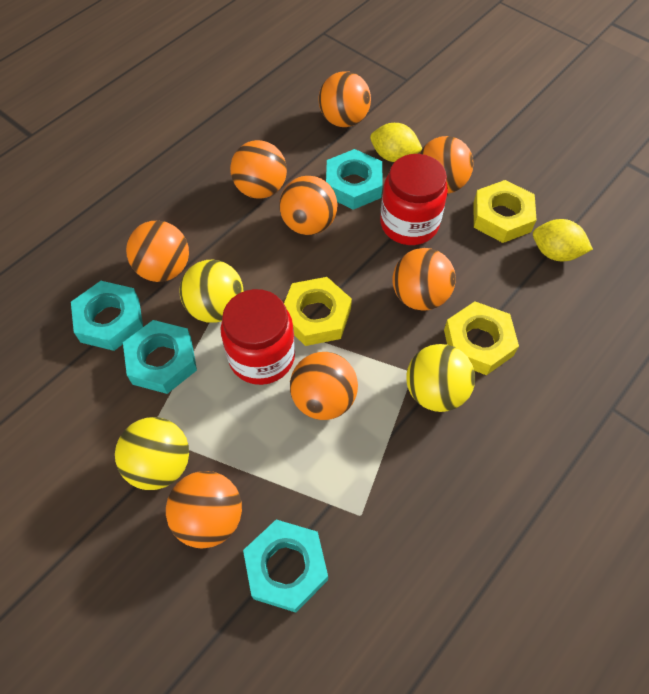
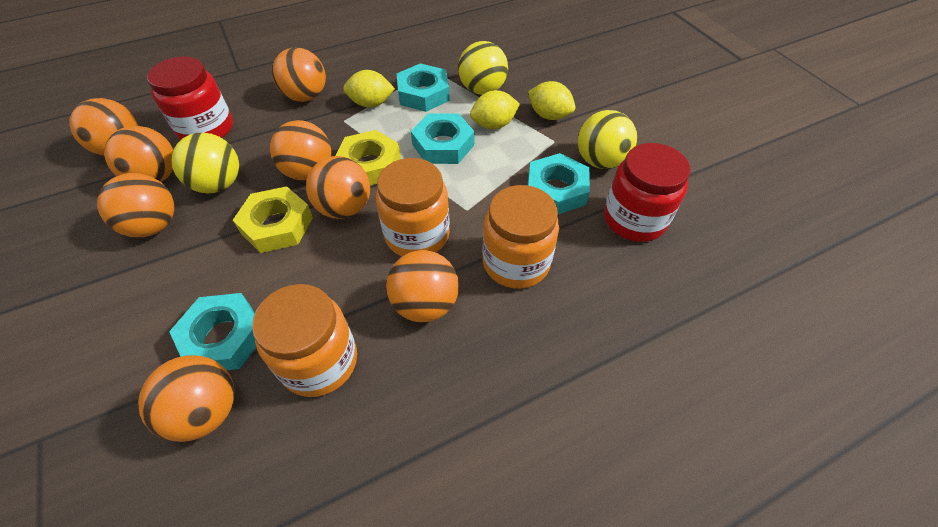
orange jar: 0 -> 3
yellow lemon: 2 -> 3
yellow nut: 3 -> 2

